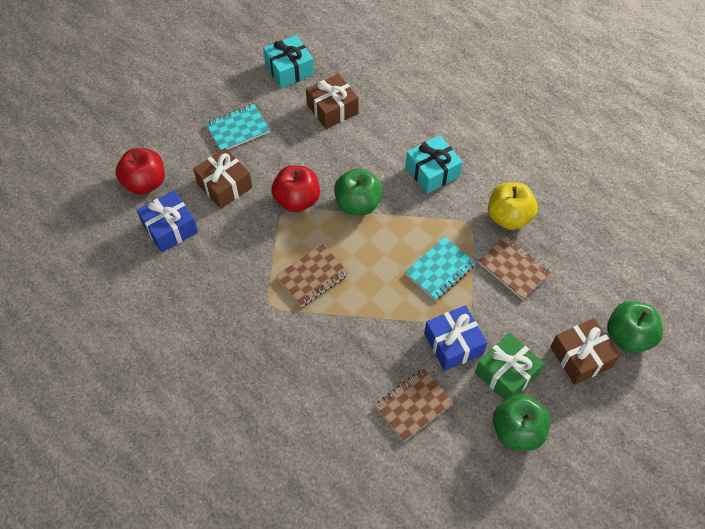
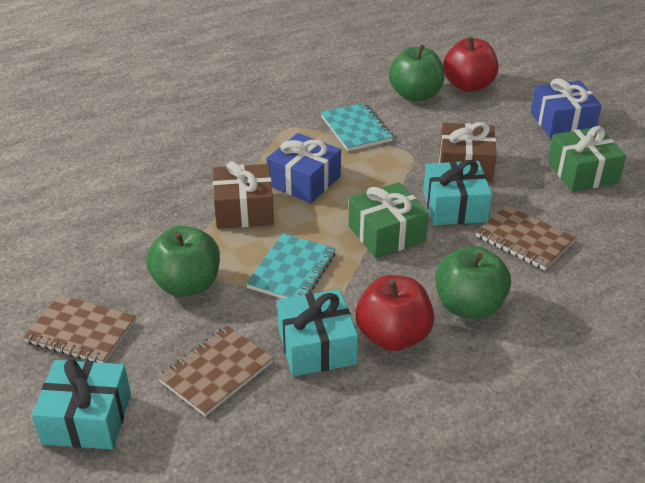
brown gift: 3 -> 2
green gift: 1 -> 2
turquoise gift: 2 -> 3
yellow apple: 1 -> 0

